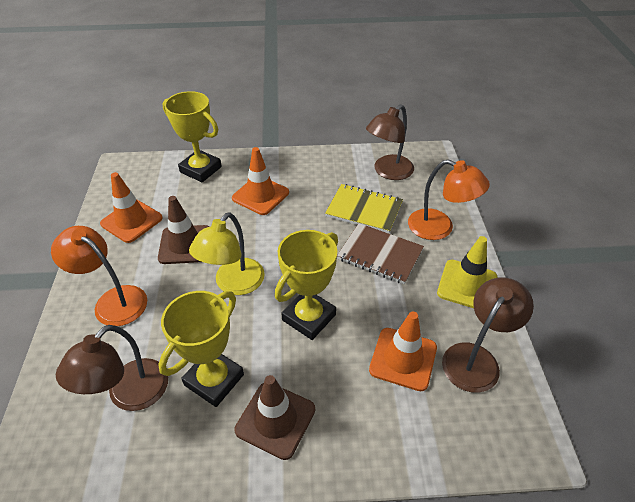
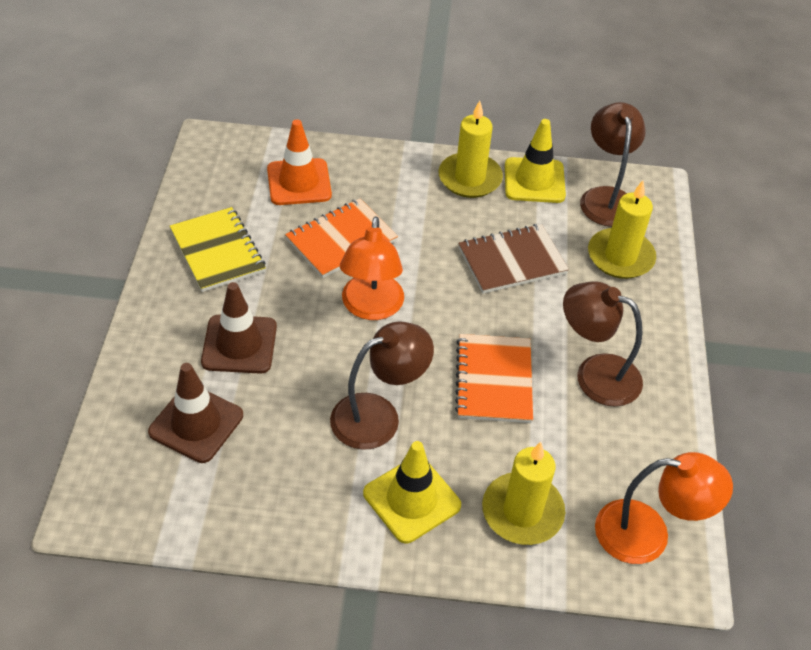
orange notebook: 0 -> 2
orange traffic cone: 3 -> 1
yellow candle: 0 -> 3
yellow lamp: 1 -> 0
yellow traffic cone: 1 -> 2
yellow trophy: 3 -> 0

